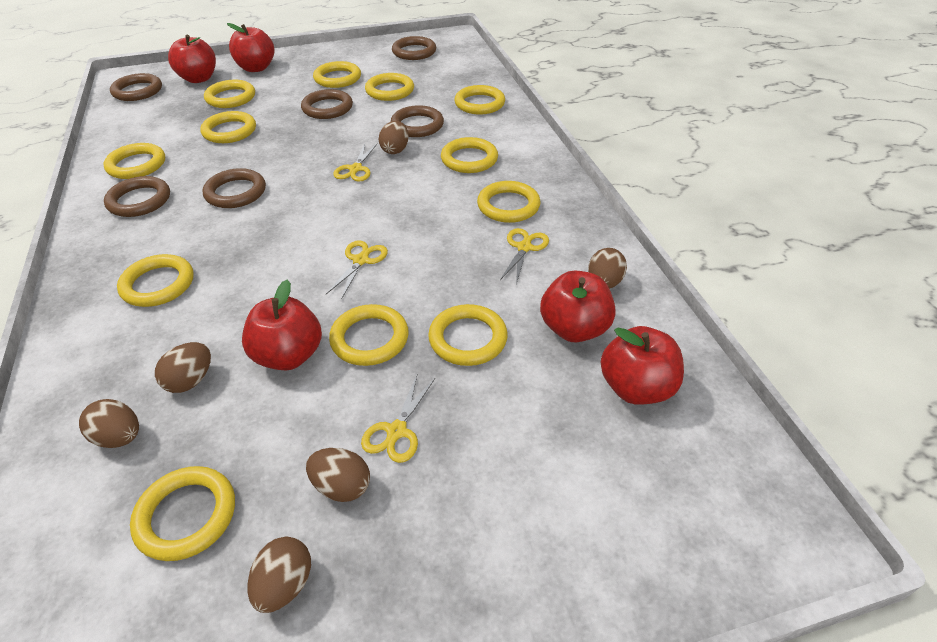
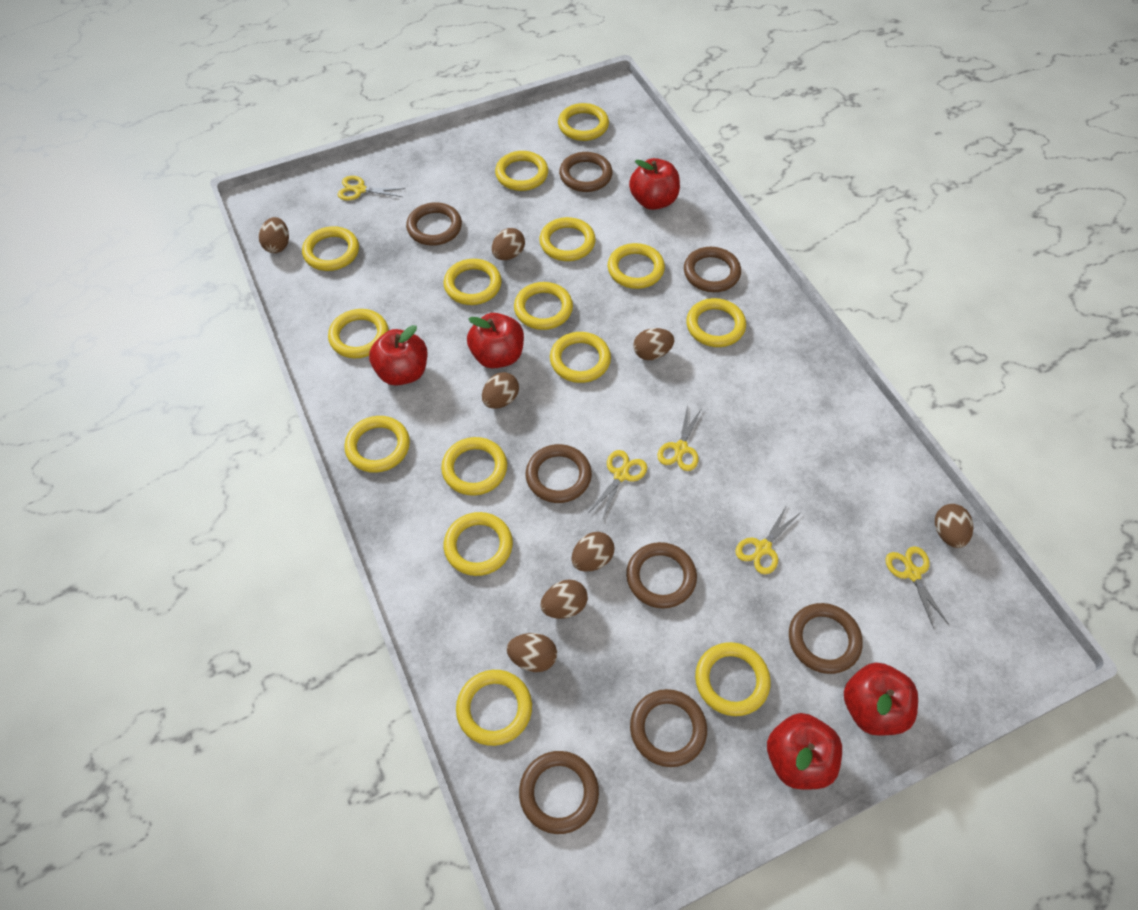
brown egg: 6 -> 8
brown ring: 6 -> 8
yellow ring: 12 -> 15
yellow scissors: 4 -> 5

